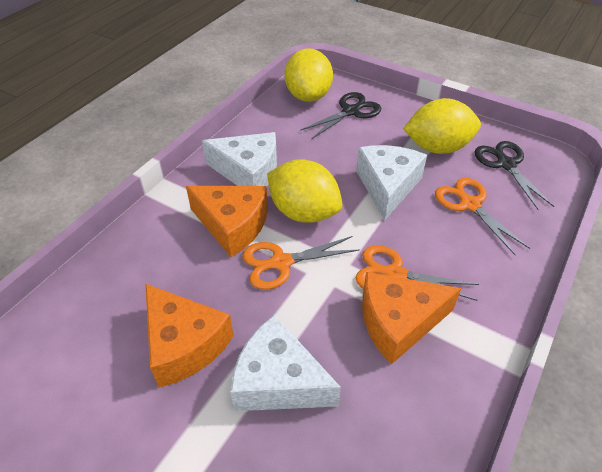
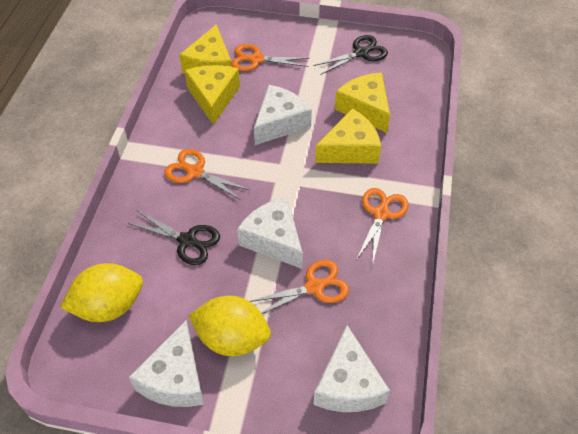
orange cheese: 3 -> 0
orange scissors: 3 -> 4
white cheese: 3 -> 4
yellow cheese: 0 -> 4
yellow lemon: 3 -> 2

